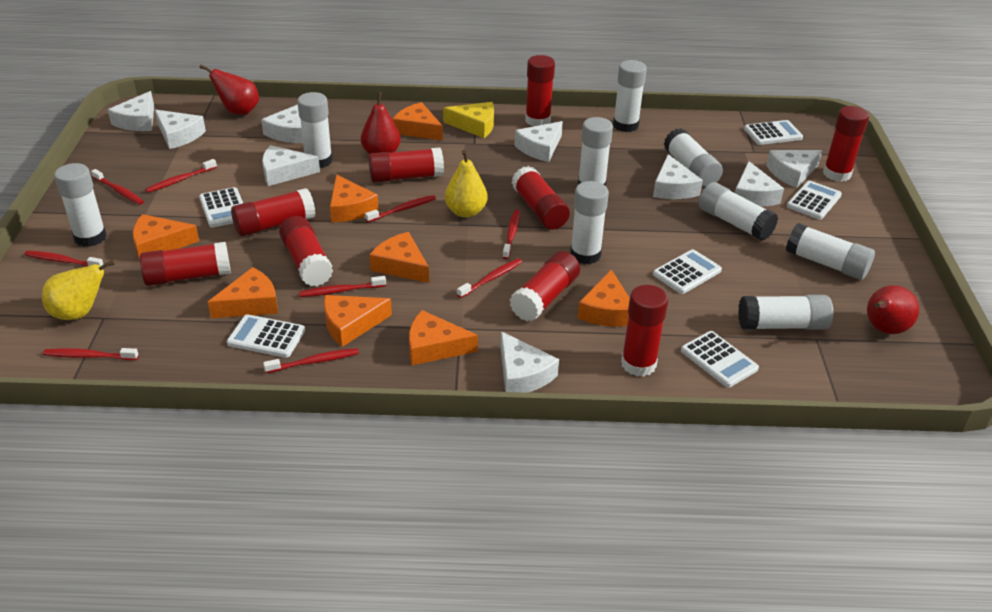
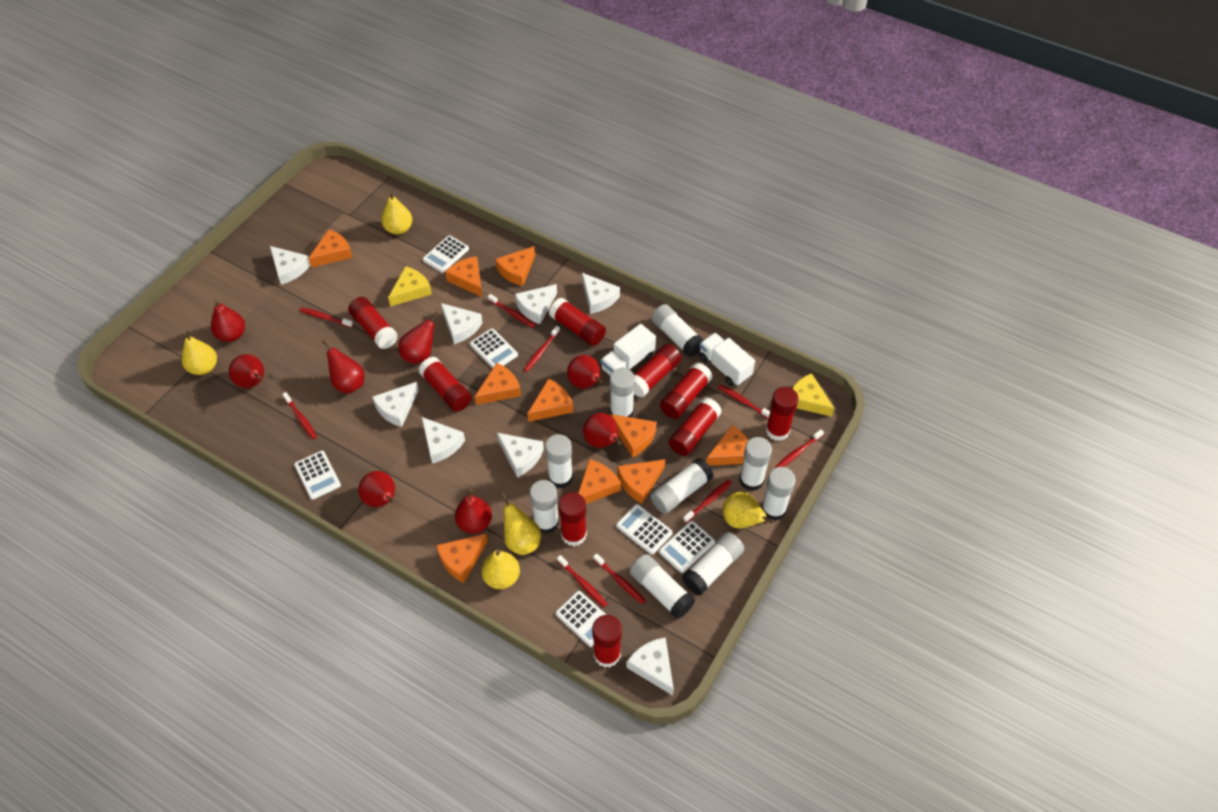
orange cheese: 8 -> 10
red pear: 3 -> 8
white cheese: 9 -> 8
white truck: 0 -> 2
yellow cheese: 1 -> 2
yellow pear: 2 -> 5

